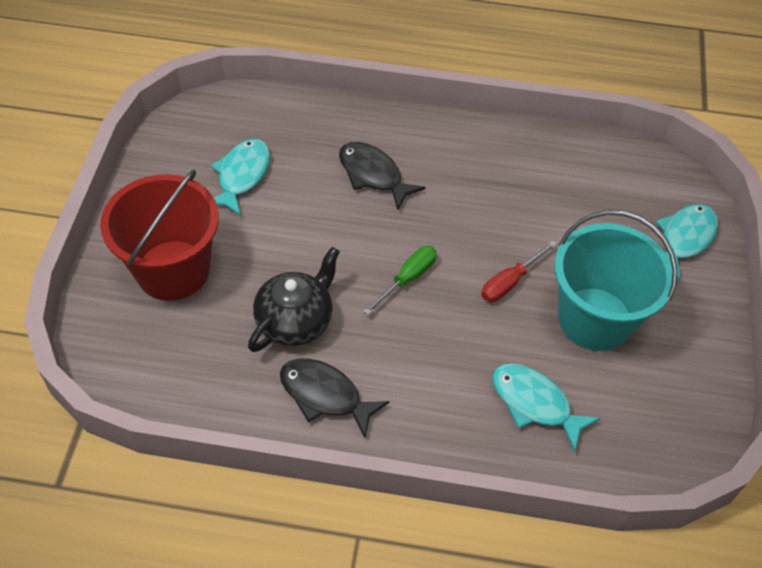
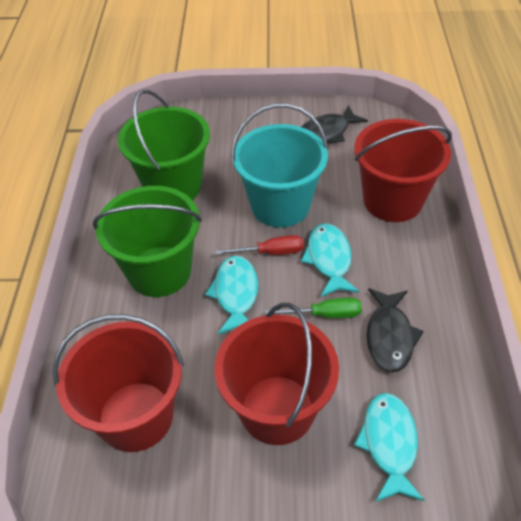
black teapot: 1 -> 0
green bucket: 0 -> 2
red bucket: 1 -> 3

